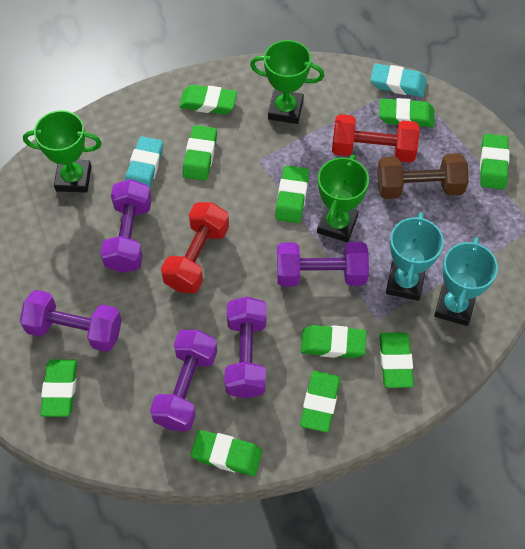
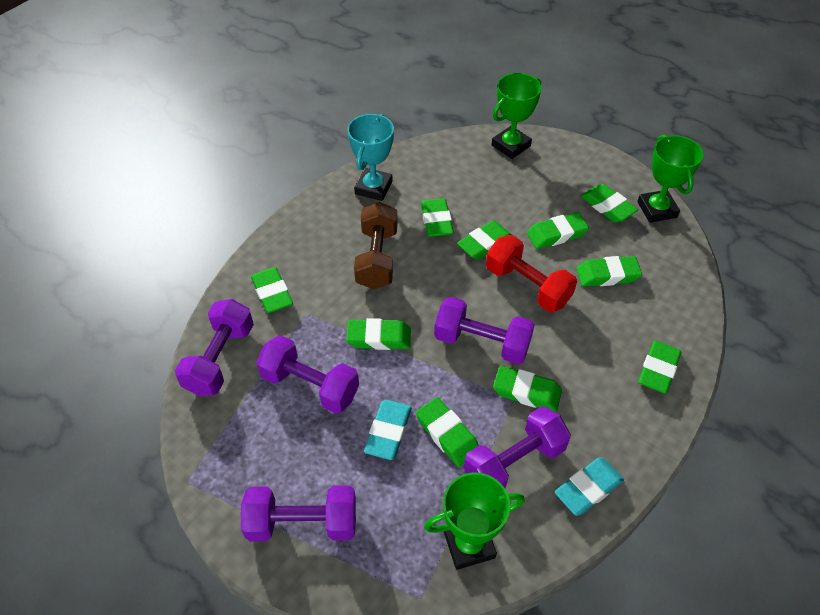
red dumbbell: 2 -> 1
turquoise trophy: 2 -> 1

